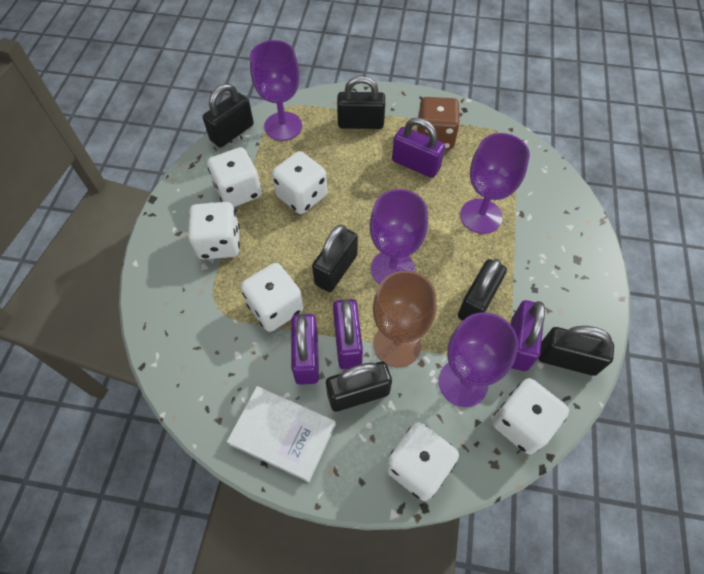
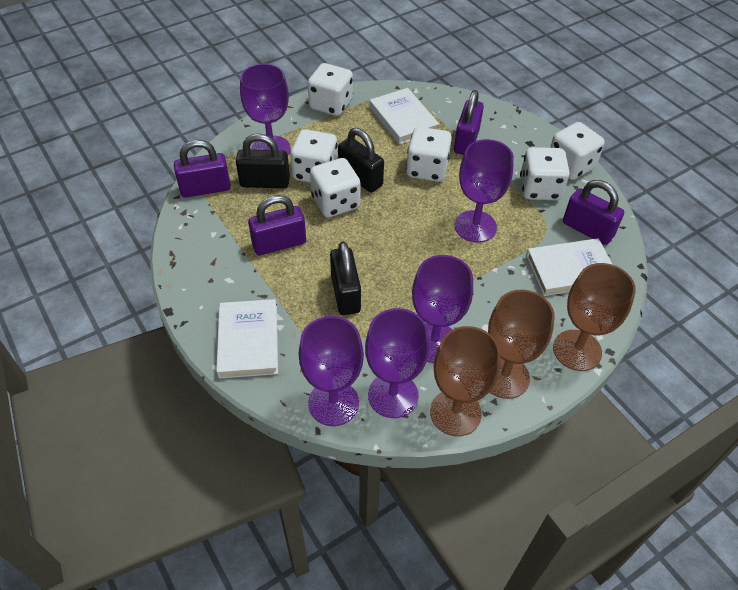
black padlock: 6 -> 3
brown dice: 1 -> 0
brown goblet: 1 -> 3
purple goblet: 4 -> 5
white book: 1 -> 3

